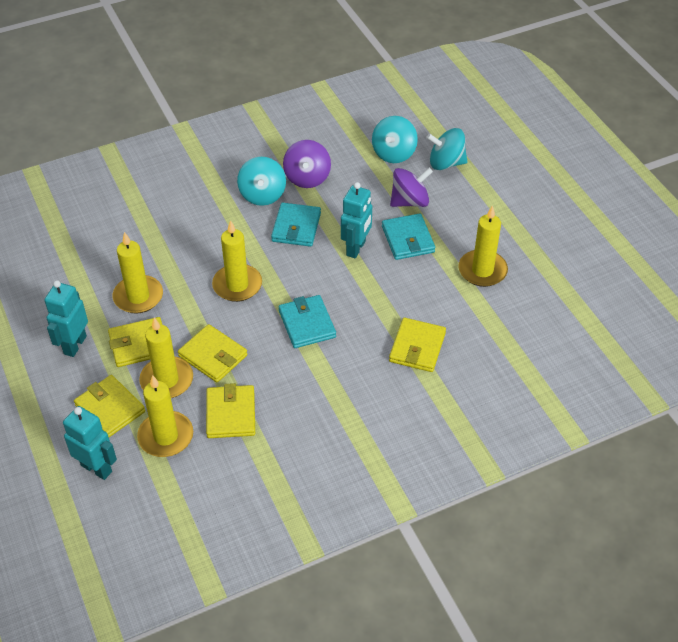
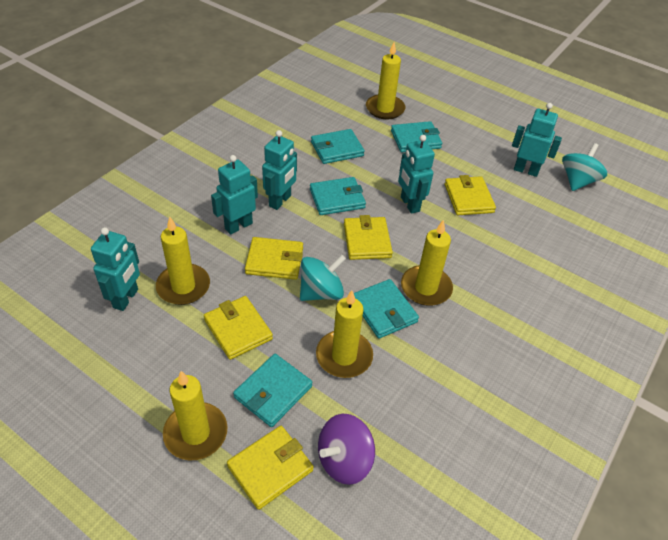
purple spinning top: 2 -> 1
turquoise robot: 3 -> 5
turquoise spinning top: 3 -> 2
turquoise wallet: 3 -> 5

